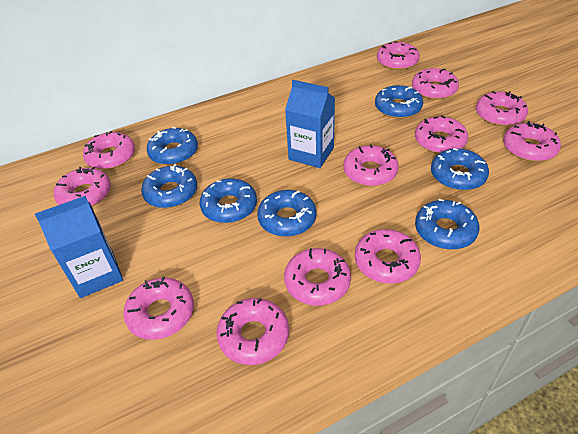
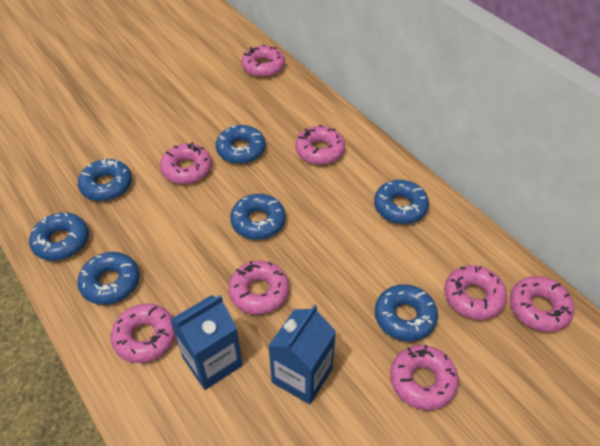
pink donut: 12 -> 8

